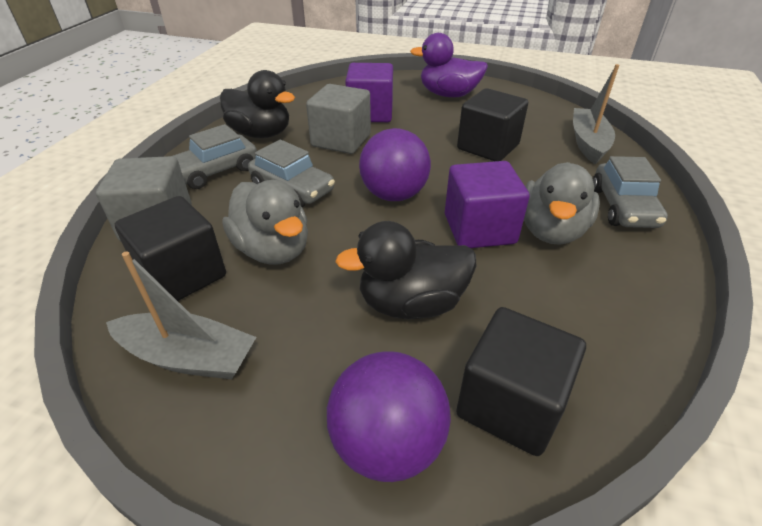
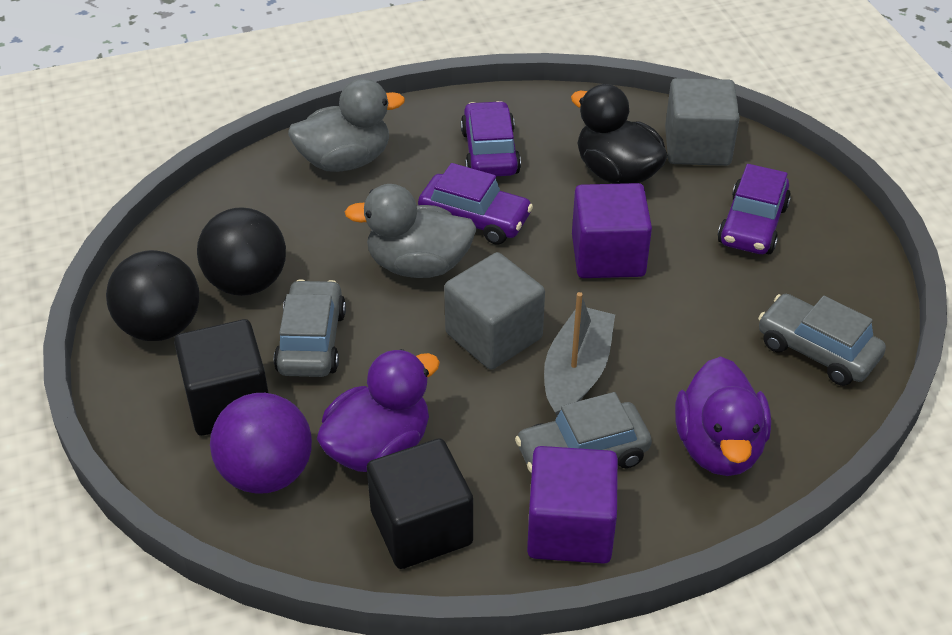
black ball: 0 -> 2
black cube: 3 -> 2
black duck: 2 -> 1
grey boat: 2 -> 1
purple ball: 2 -> 1
purple car: 0 -> 3
purple duck: 1 -> 2

